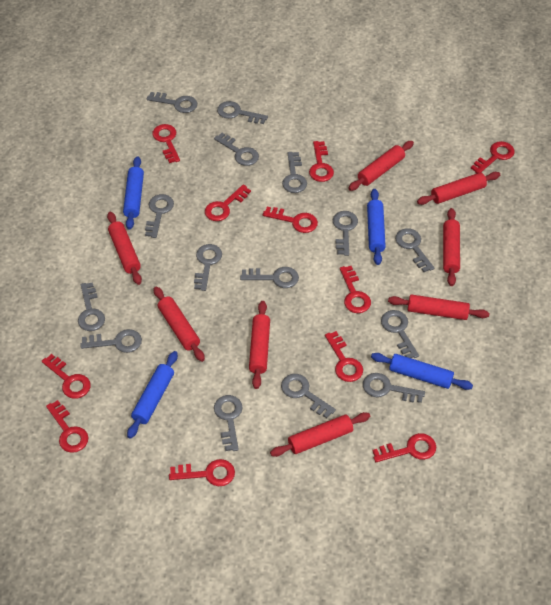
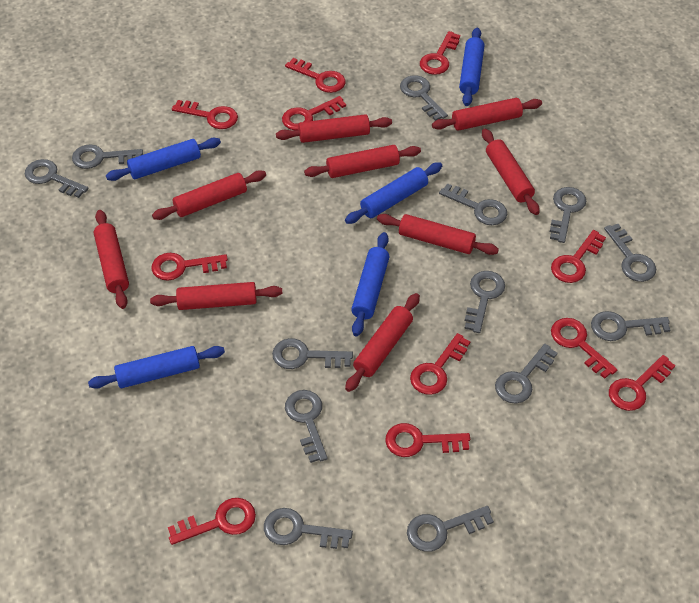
blue rolling pin: 4 -> 5
grey key: 15 -> 13
red rolling pin: 8 -> 9

